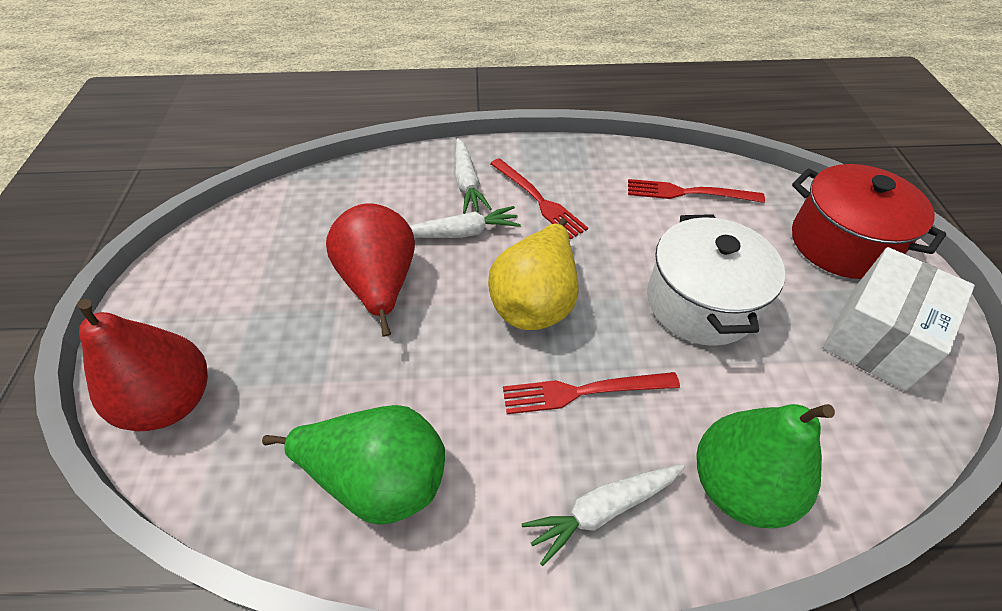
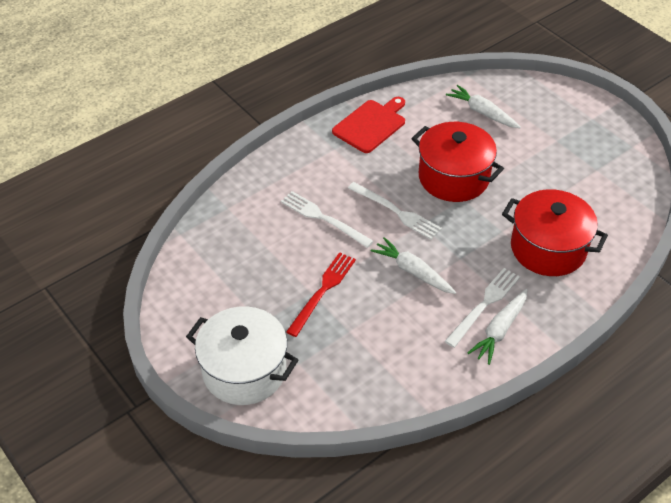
green pear: 2 -> 0
red cutting board: 0 -> 1
red fork: 3 -> 1
red pear: 2 -> 0
red pot: 1 -> 2
white box: 1 -> 0
white fork: 0 -> 3
yellow pear: 1 -> 0

